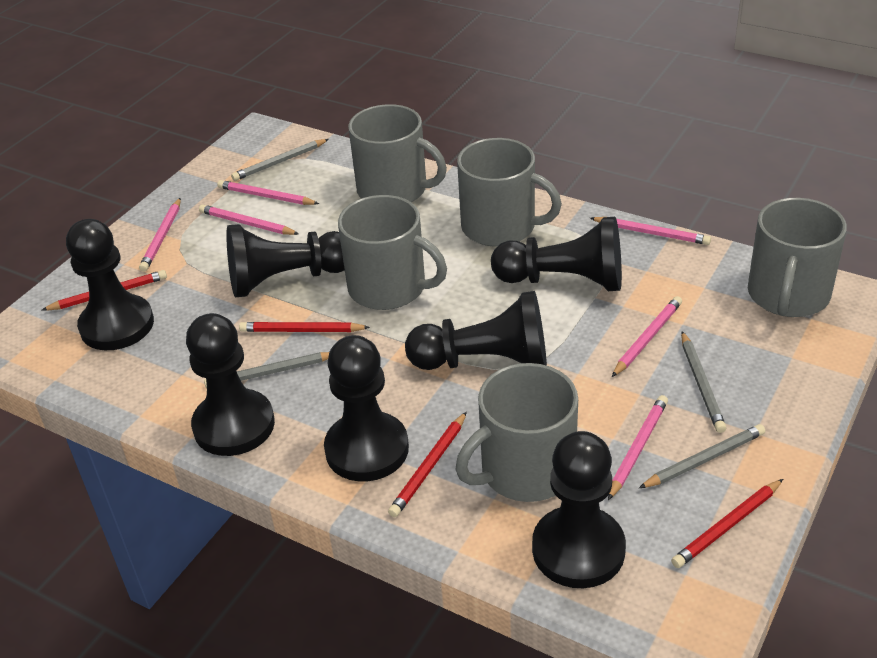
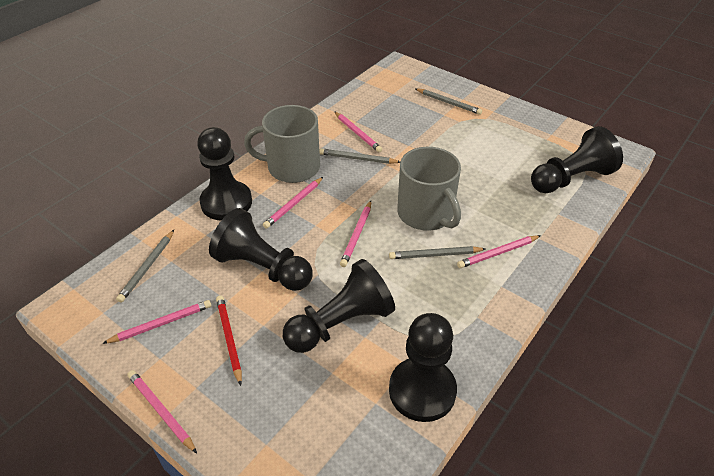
black pawn: 7 -> 5
grey mug: 5 -> 2
red pencil: 4 -> 1

